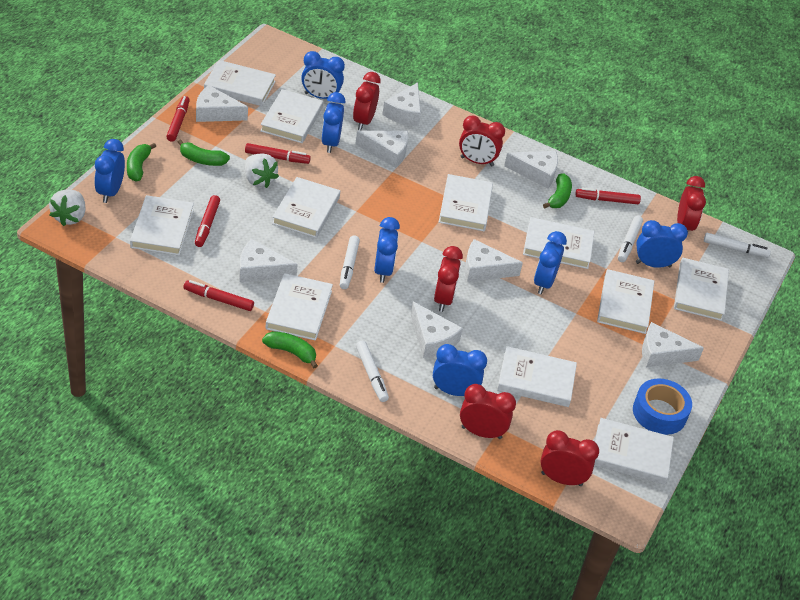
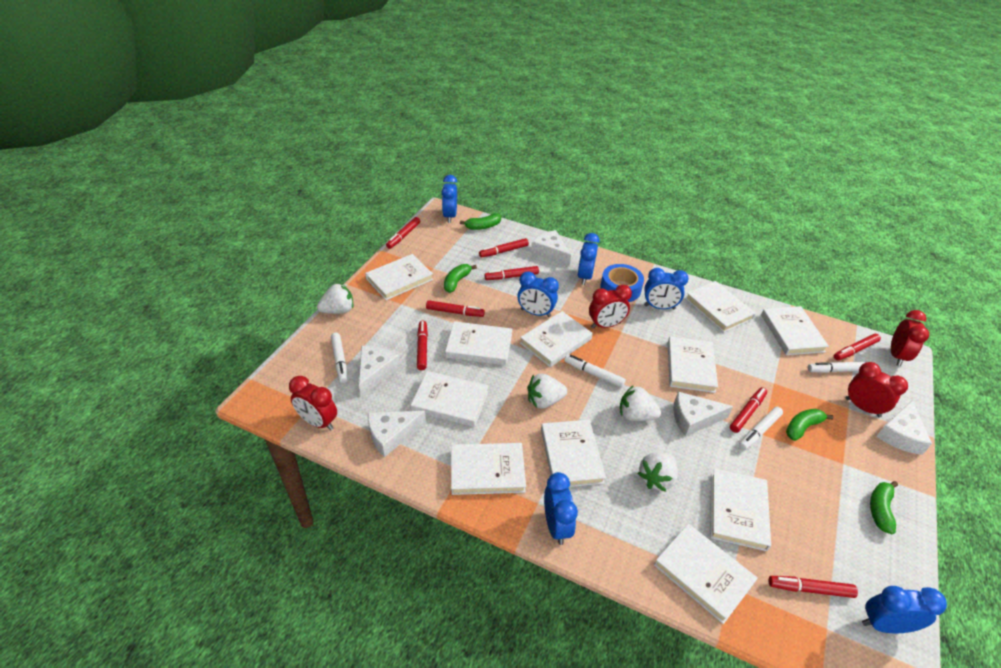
blue clock: 7 -> 6
red clock: 6 -> 4
red marker: 5 -> 8
white cheese: 8 -> 5
white strawberry: 2 -> 4

